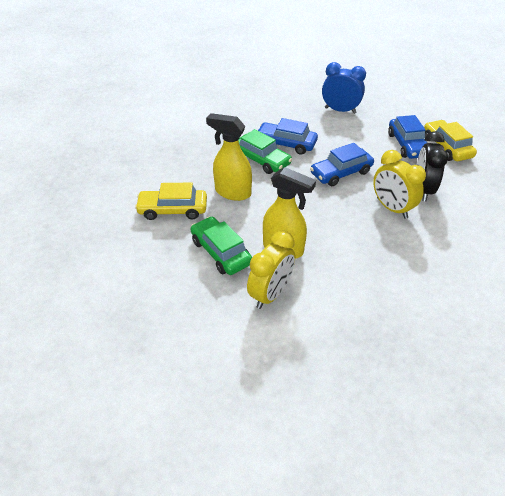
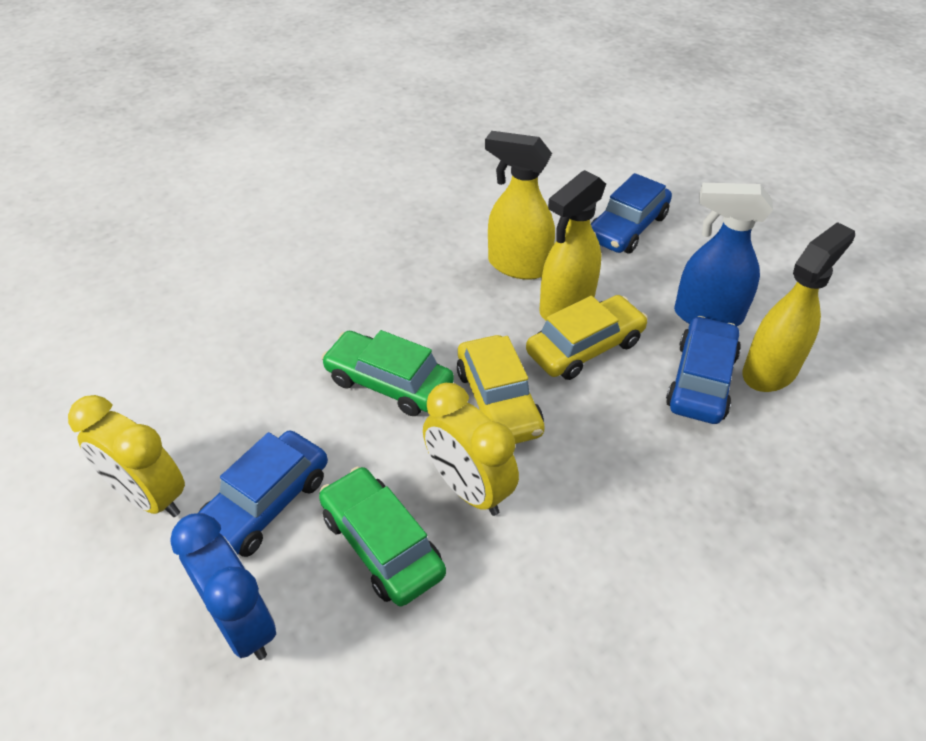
black clock: 1 -> 0
blue spray bottle: 0 -> 1
yellow spray bottle: 2 -> 3

